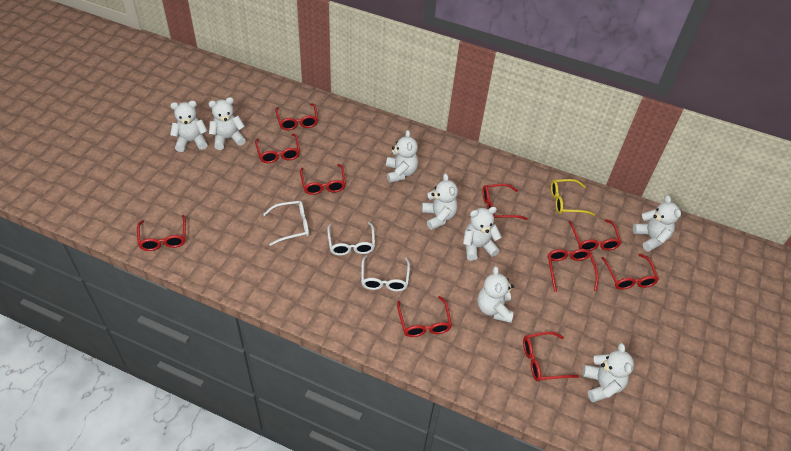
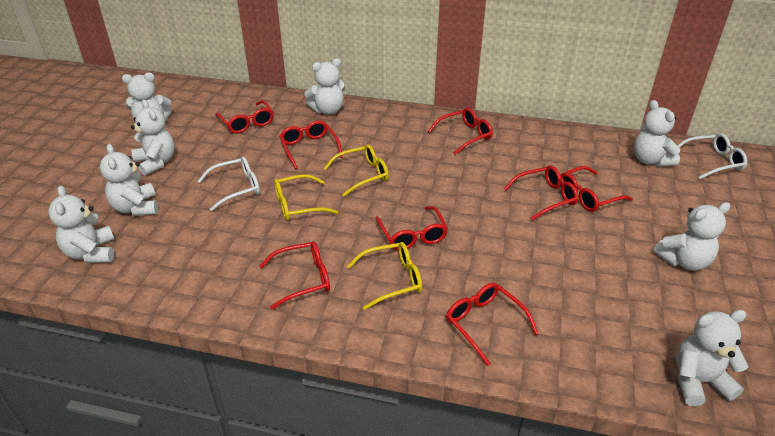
red glasses: 10 -> 8
white glasses: 3 -> 2
yellow glasses: 1 -> 3

